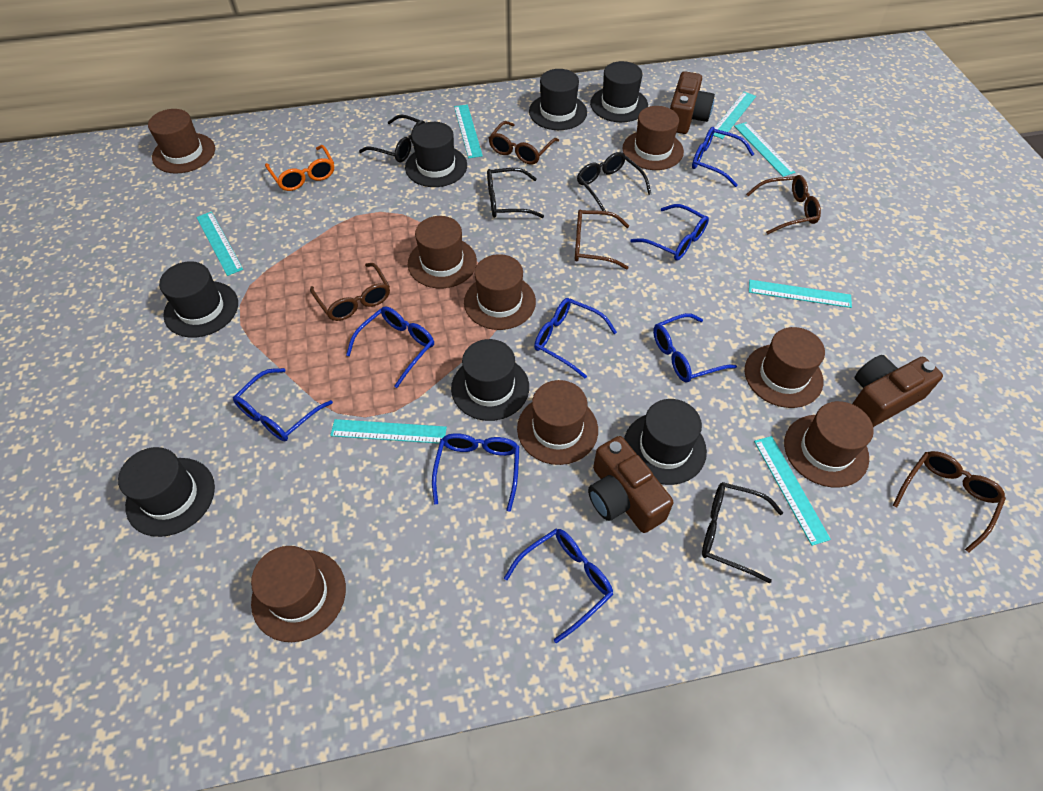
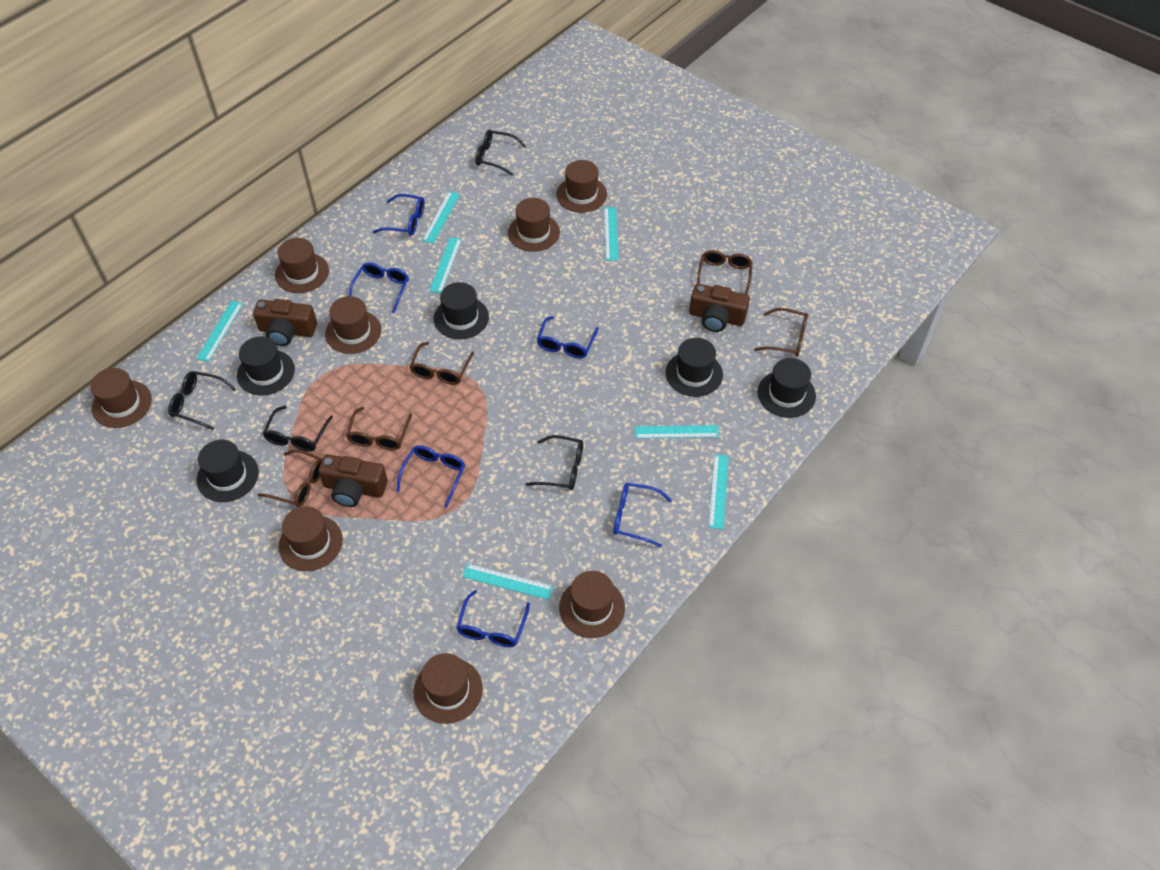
black hat: 7 -> 5
blue glasses: 8 -> 6
orange glasses: 1 -> 0

